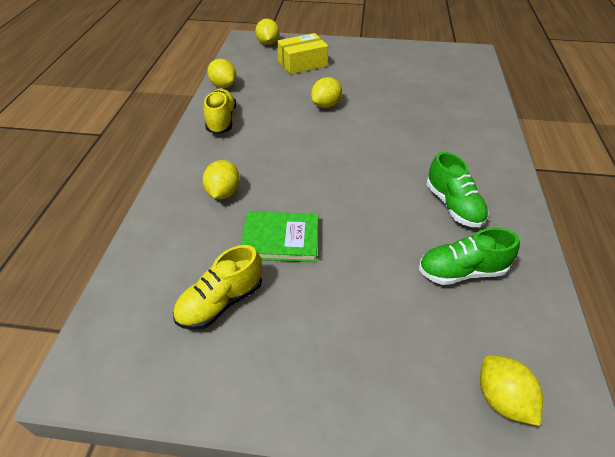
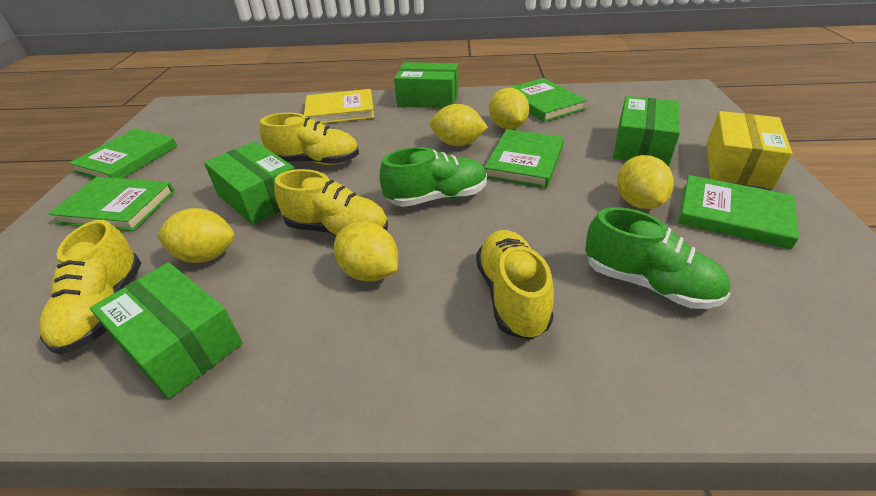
green book: 1 -> 5
green box: 0 -> 4
yellow book: 0 -> 1
yellow shoe: 2 -> 4

